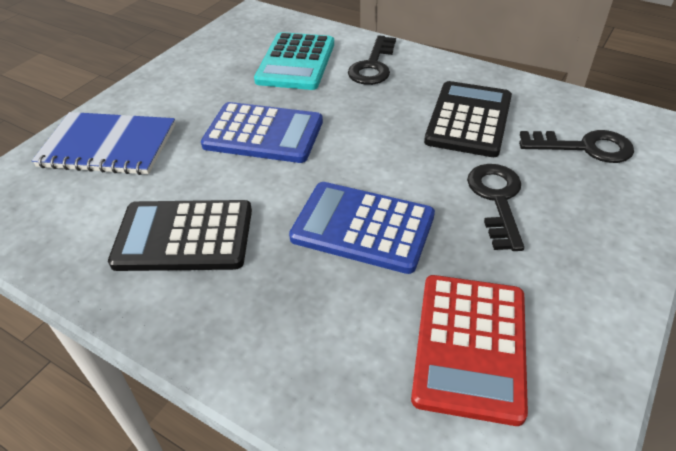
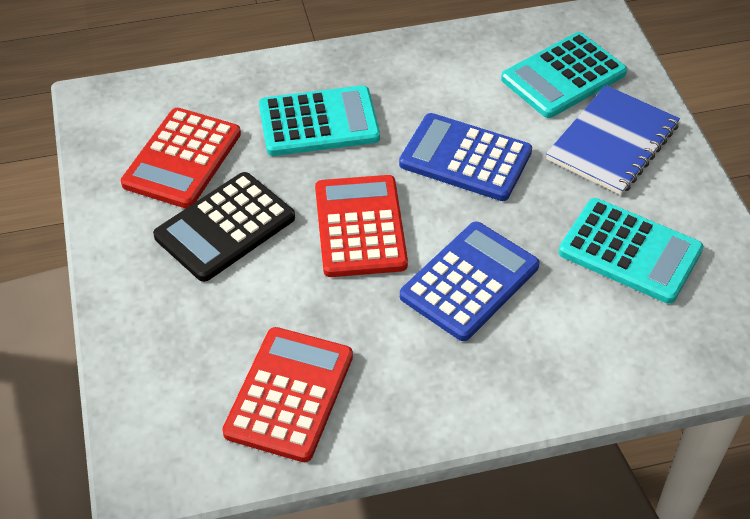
black calculator: 2 -> 1
black key: 3 -> 0
red calculator: 1 -> 3
turquoise calculator: 1 -> 3

